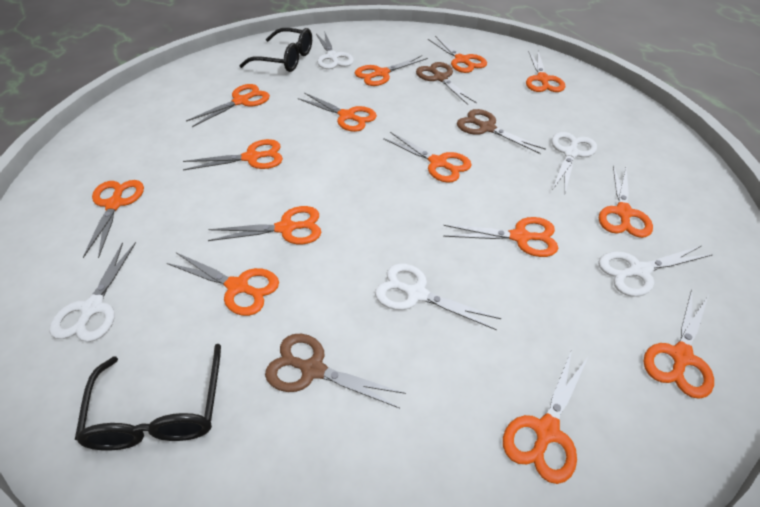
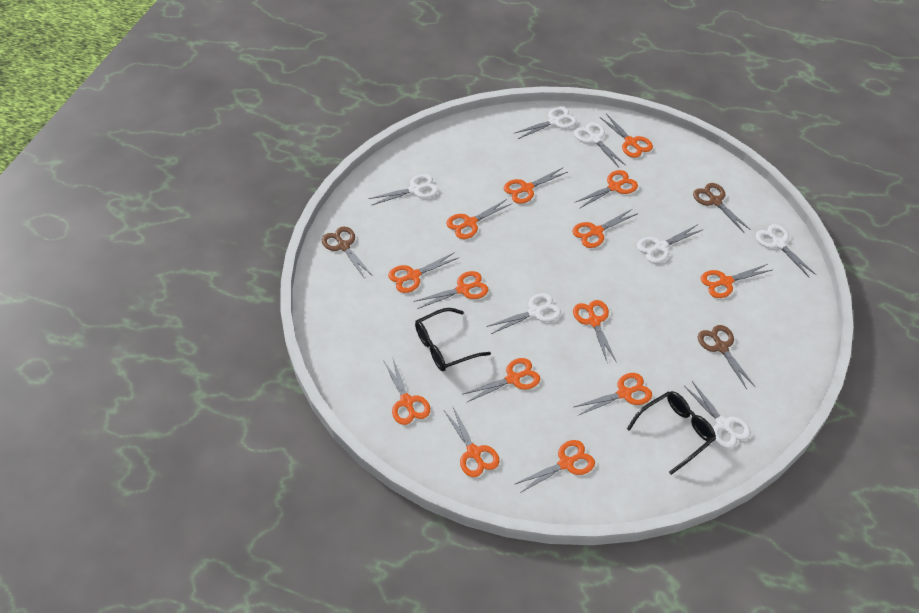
white scissors: 5 -> 7

